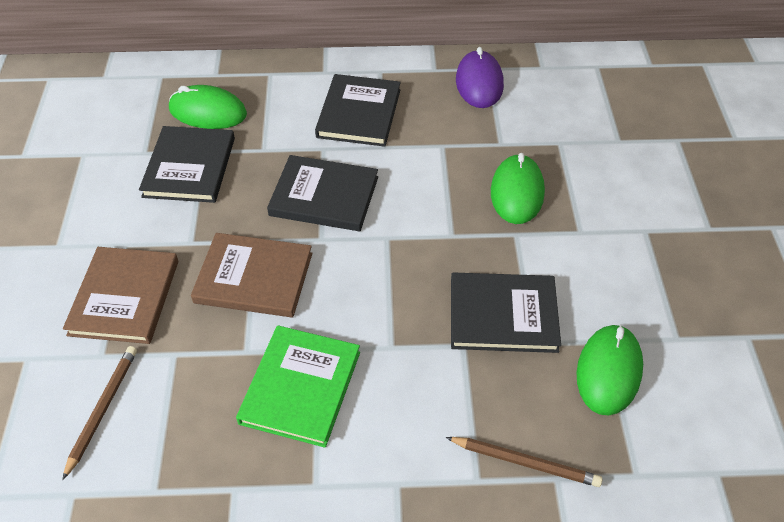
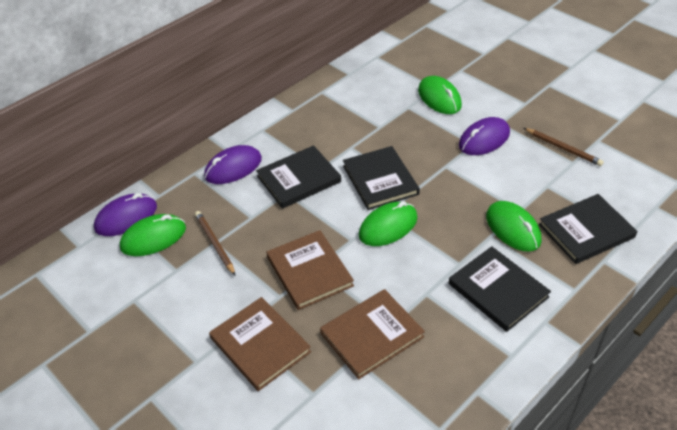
brown book: 2 -> 3
green book: 1 -> 0
green mouse: 3 -> 4
purple mouse: 1 -> 3

